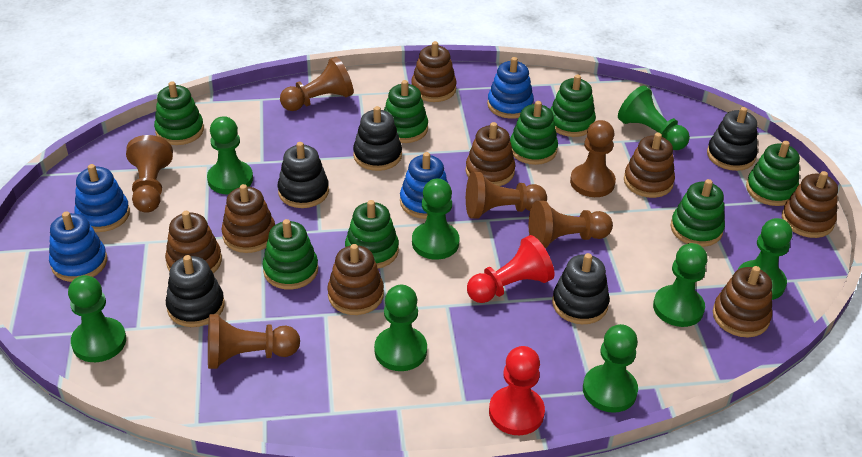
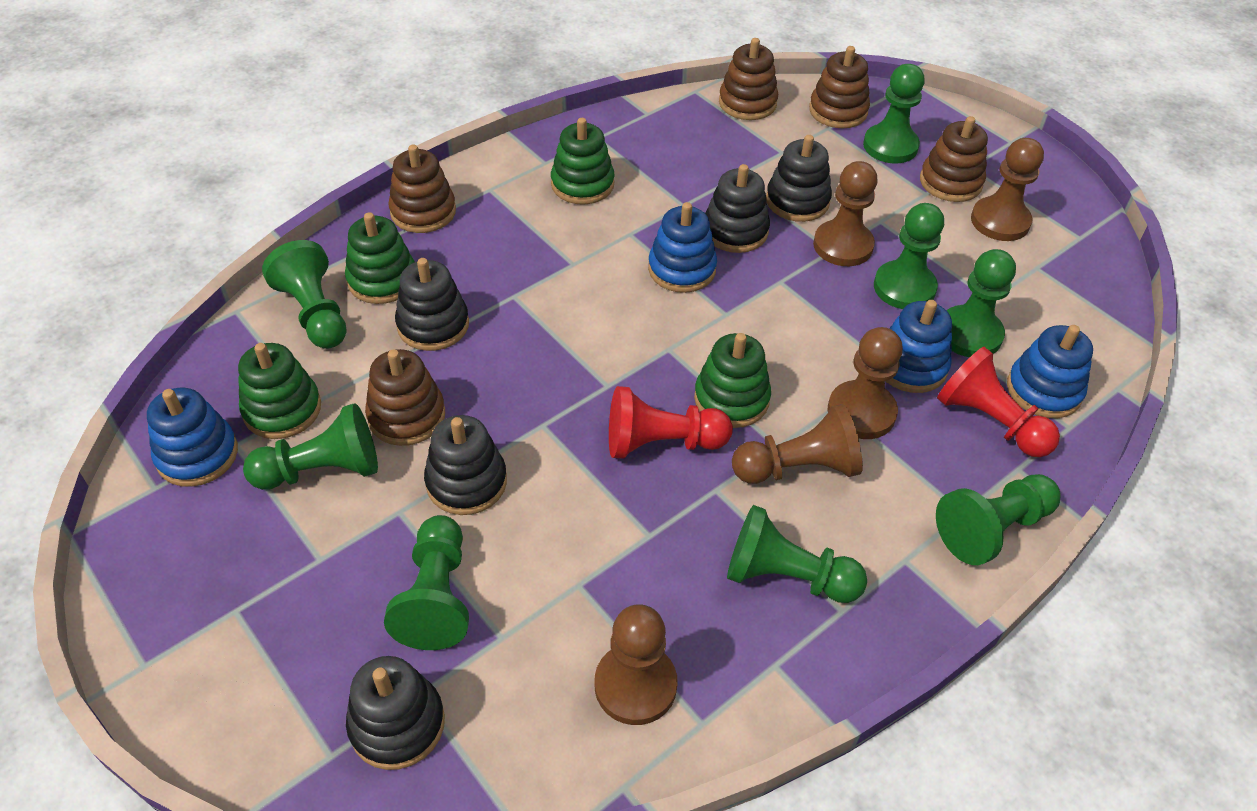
brown pawn: 6 -> 5
brown stacking toy: 8 -> 5
green stacking toy: 8 -> 4

